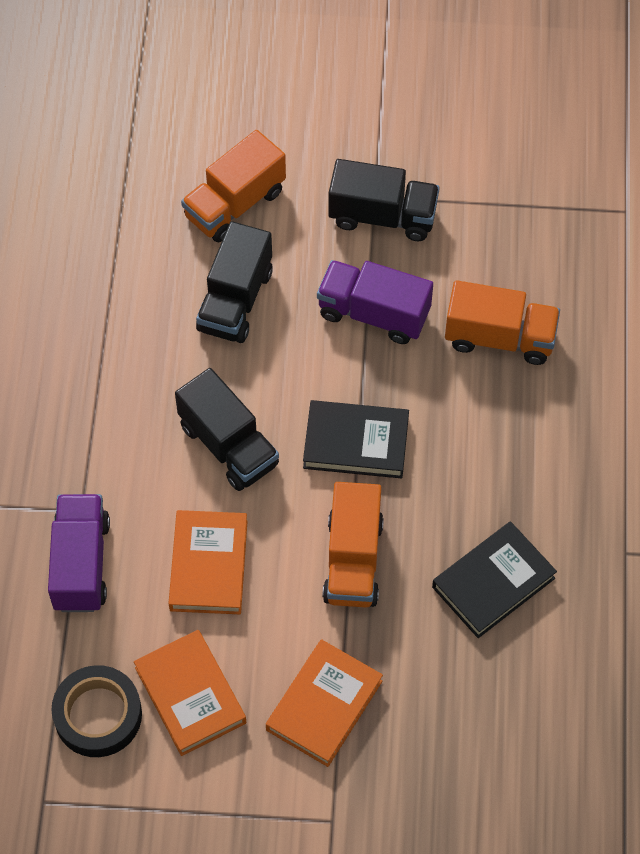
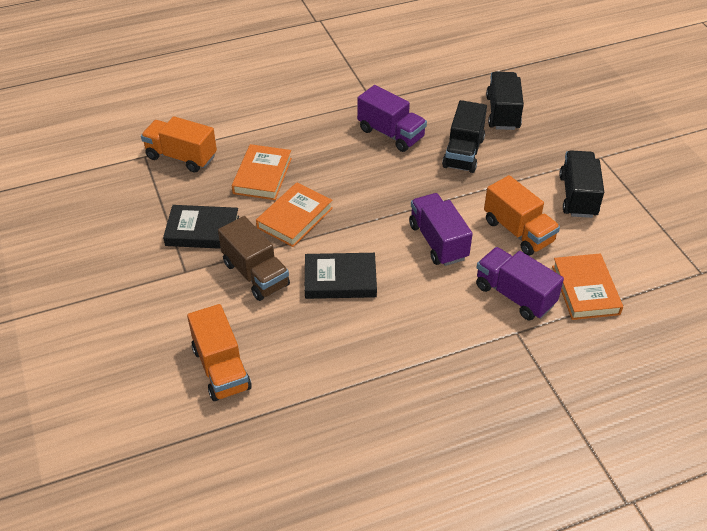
black tape: 1 -> 0
brown truck: 0 -> 1
purple truck: 2 -> 3

